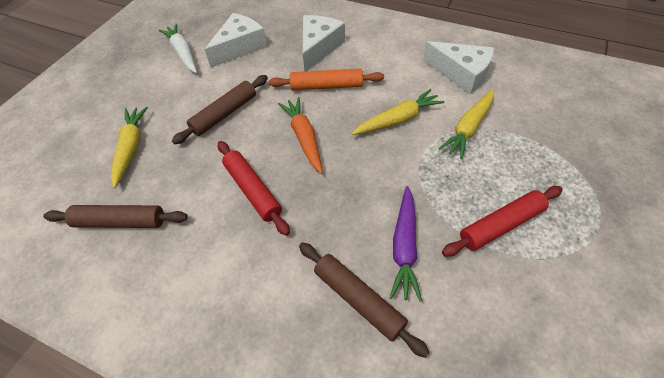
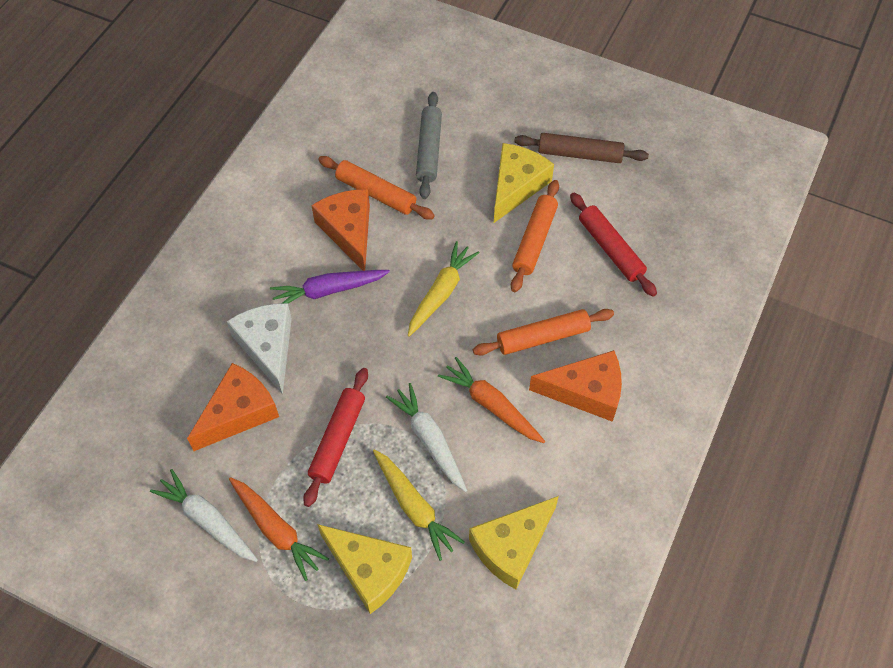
brown rolling pin: 3 -> 1
grey rolling pin: 0 -> 1
orange carrot: 1 -> 2
orange cheese: 0 -> 3
orange rolling pin: 1 -> 3
white carrot: 1 -> 2
white cheese: 3 -> 1
yellow carrot: 3 -> 2
yellow cheese: 0 -> 3

